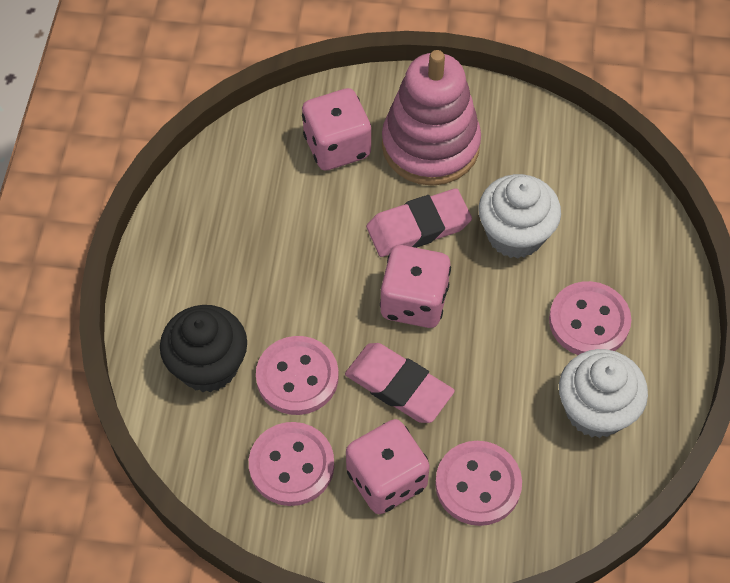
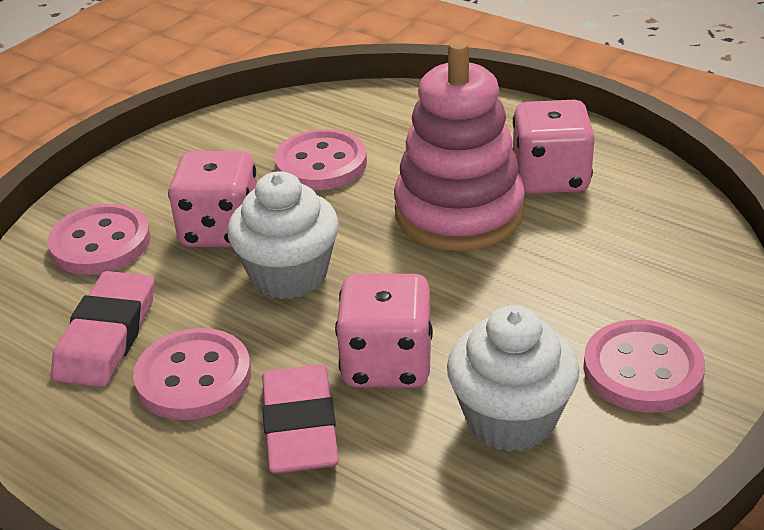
black cupcake: 1 -> 0

